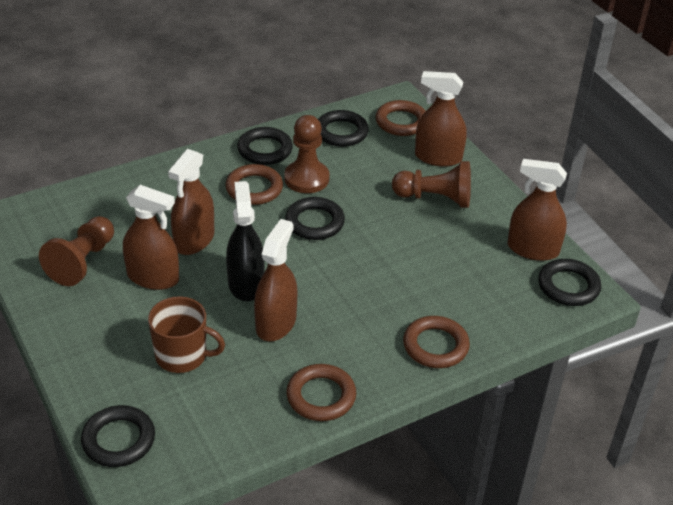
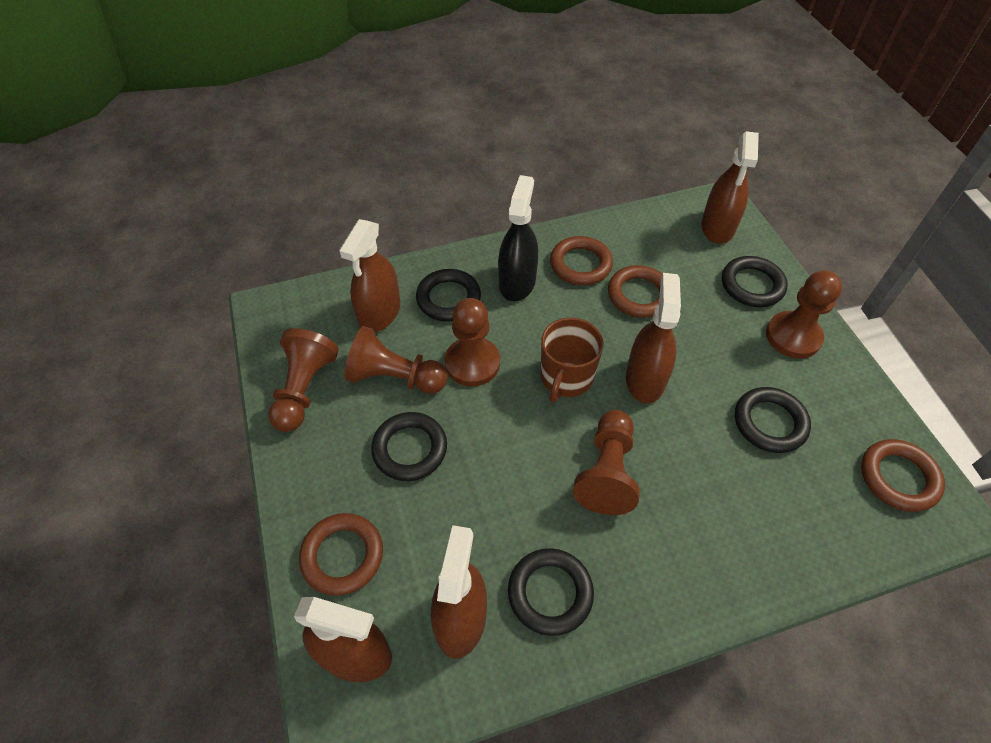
brown pawn: 3 -> 5

